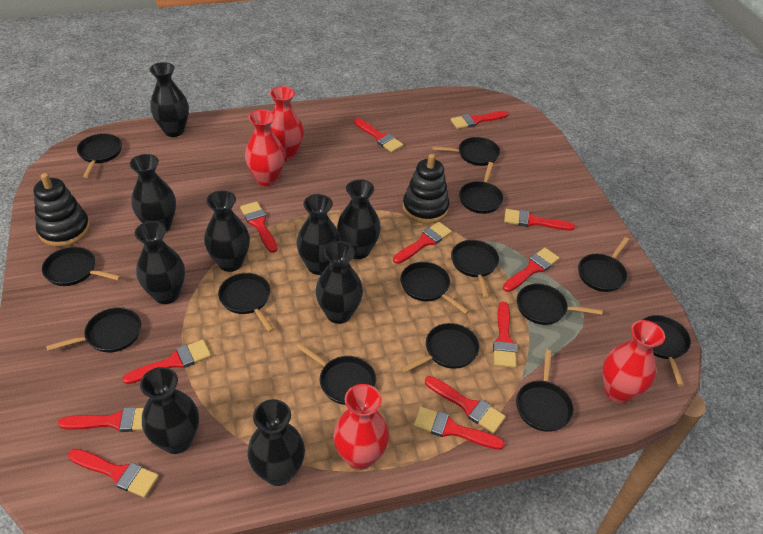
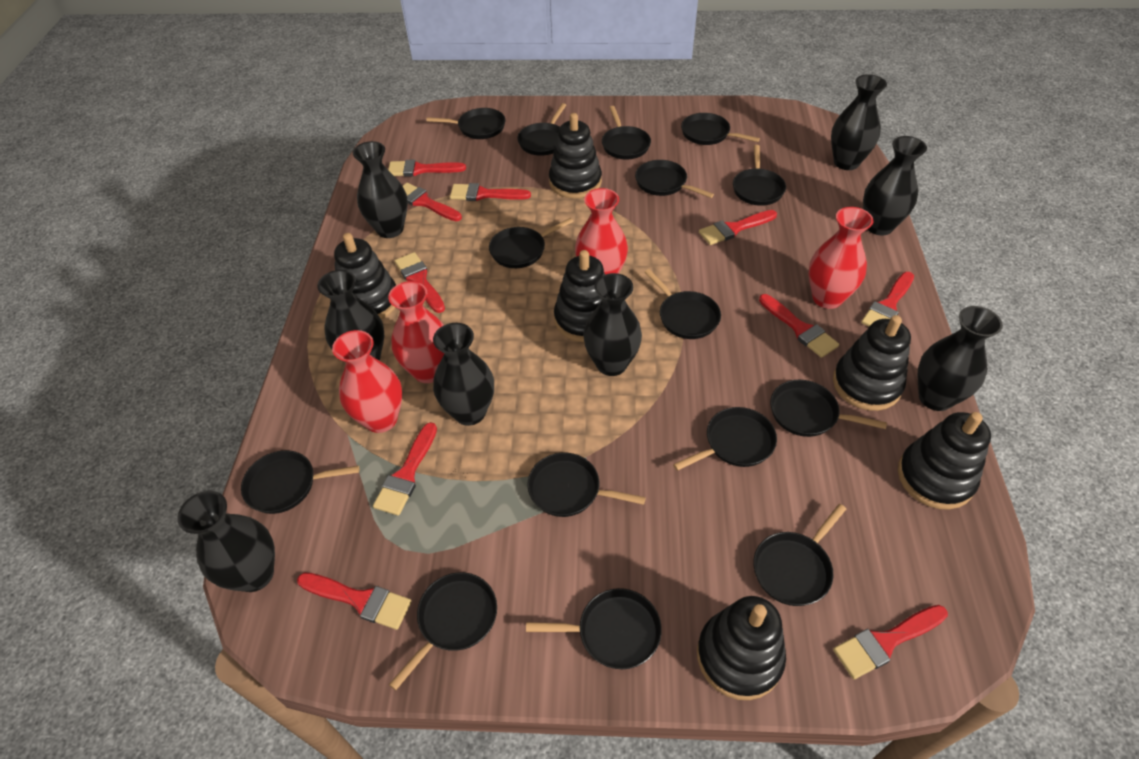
black pan: 14 -> 15
black stacking toy: 2 -> 6
black vase: 9 -> 8
red brush: 12 -> 10

